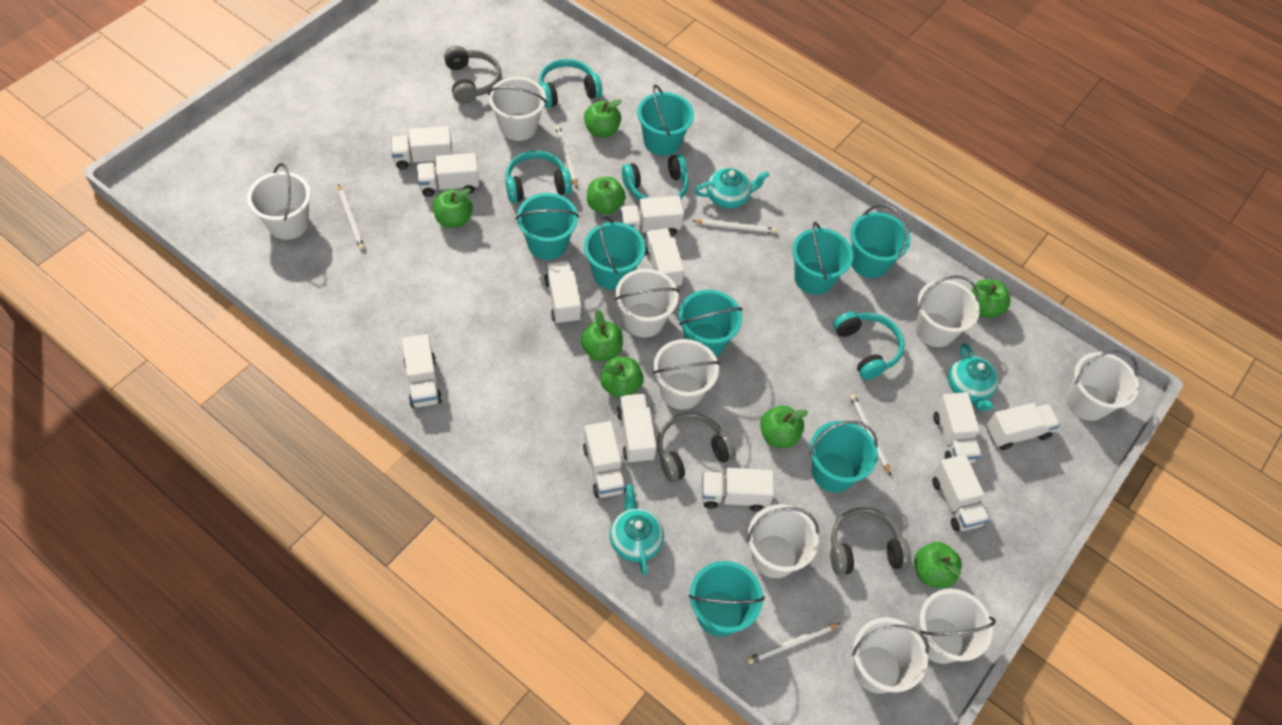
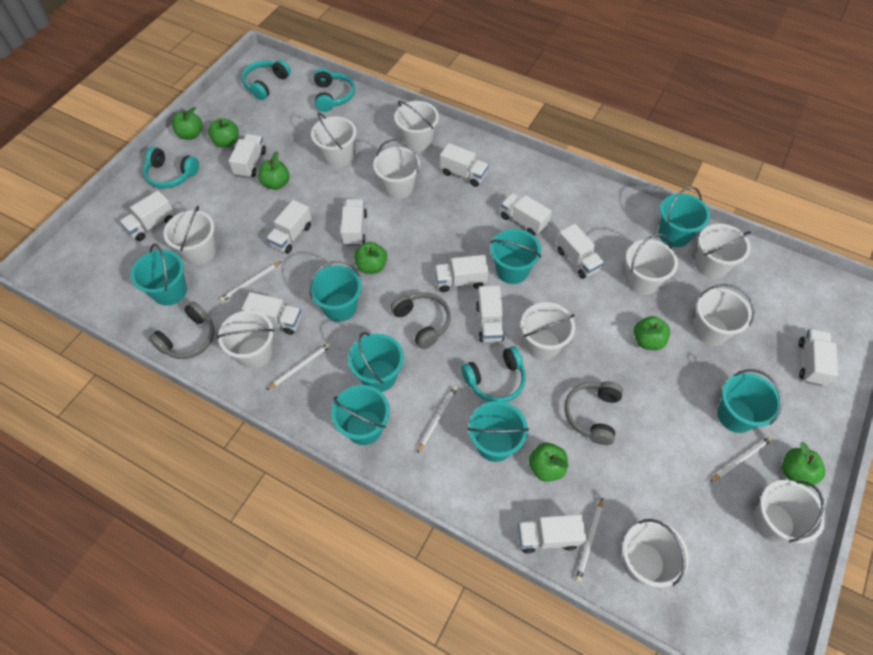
green apple: 8 -> 7
turquoise teapot: 3 -> 0
white bucket: 9 -> 11

